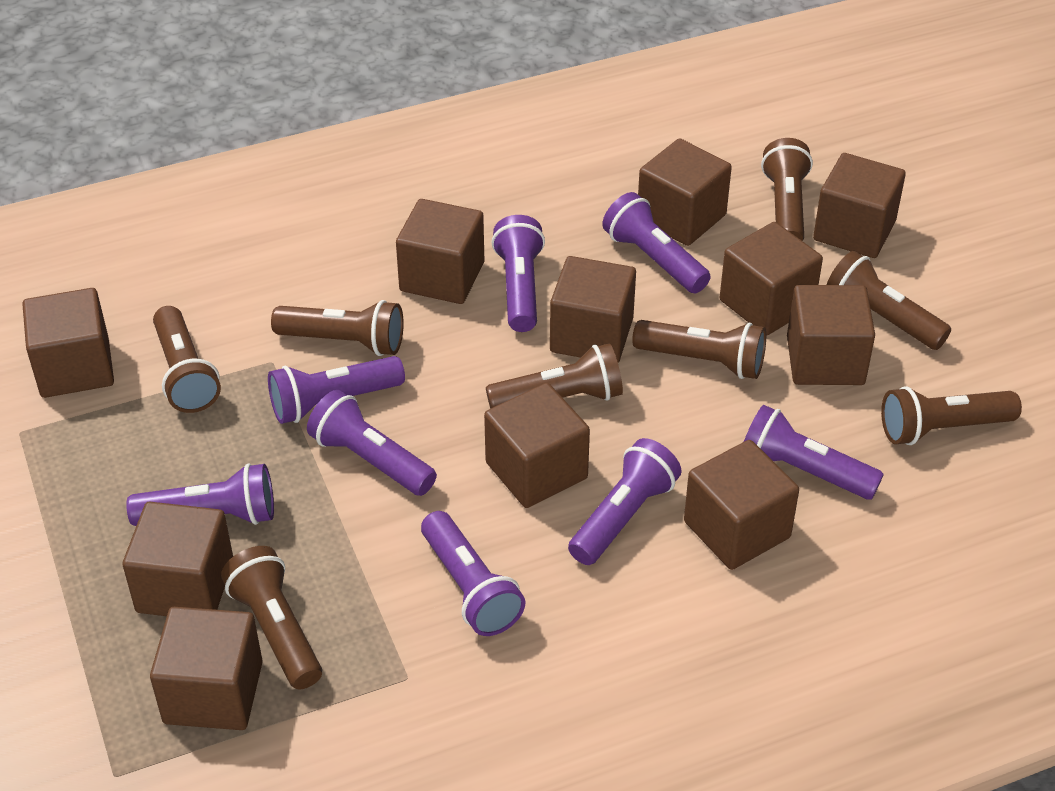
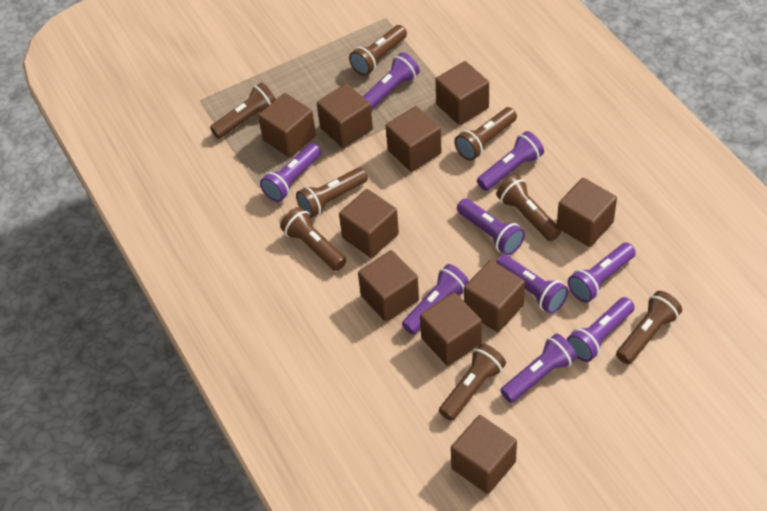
brown cube: 11 -> 10
purple flashlight: 8 -> 9

